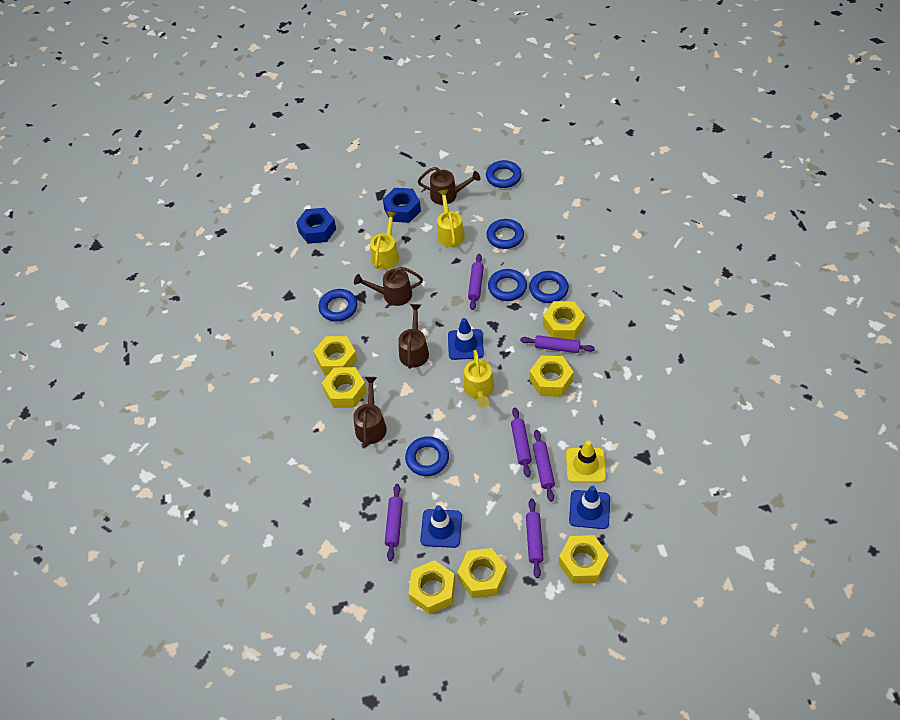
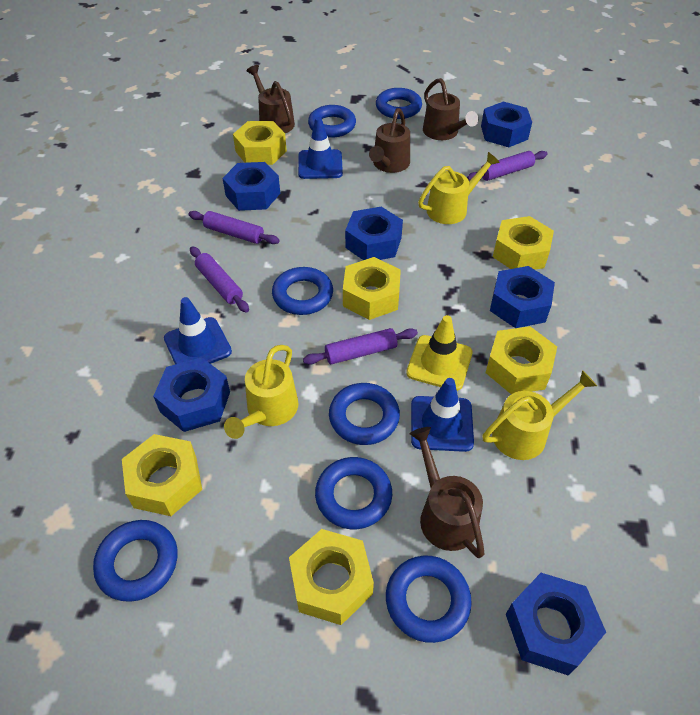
blue nut: 2 -> 6
blue ring: 6 -> 7
purple rolling pin: 6 -> 4
yellow nut: 7 -> 6

